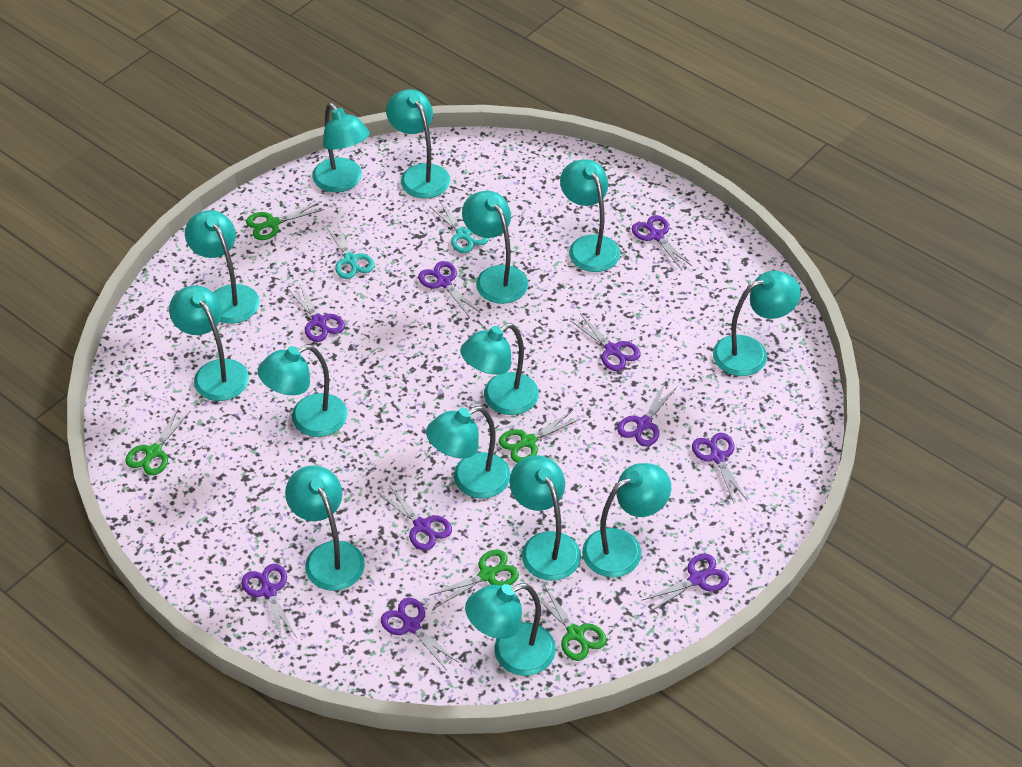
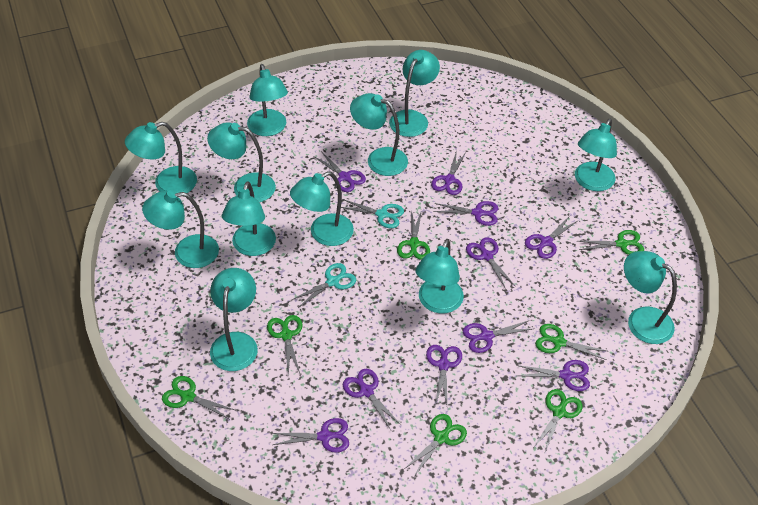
green scissors: 5 -> 7
turquoise lamp: 14 -> 12

